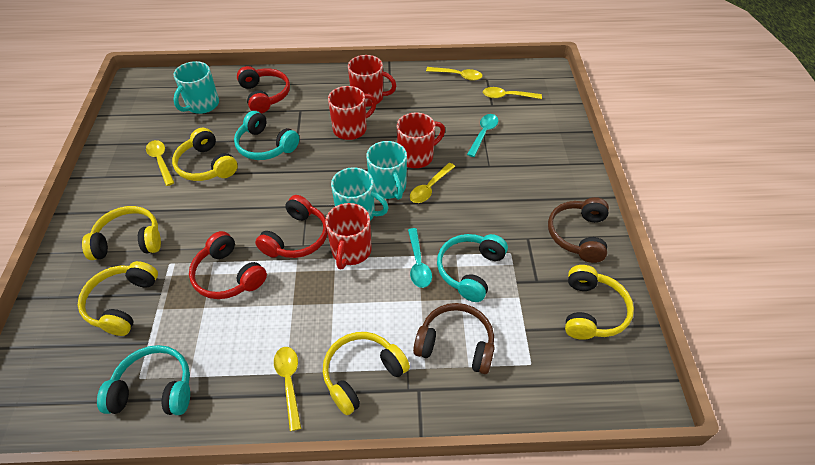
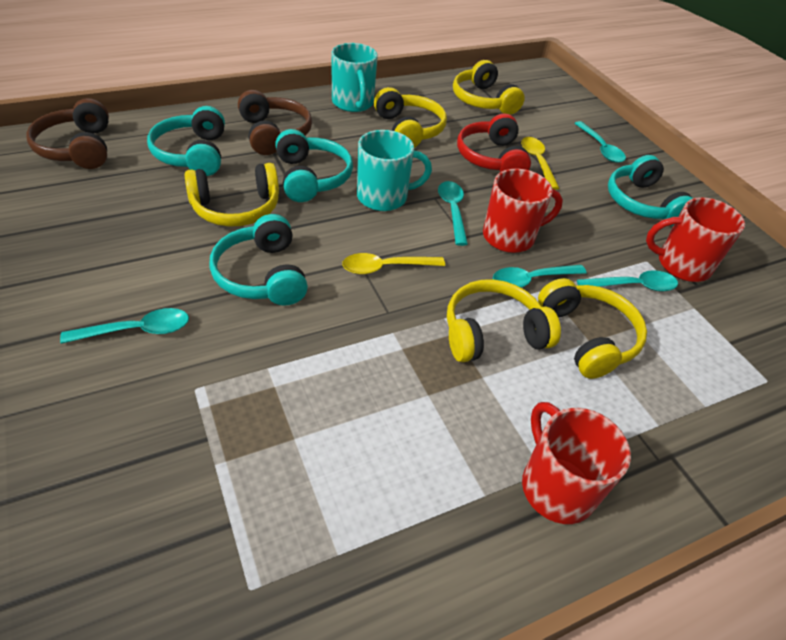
red headphones: 3 -> 1
red mug: 4 -> 3
turquoise headphones: 3 -> 4
turquoise mug: 3 -> 2
turquoise spoon: 2 -> 5
yellow spoon: 5 -> 2

